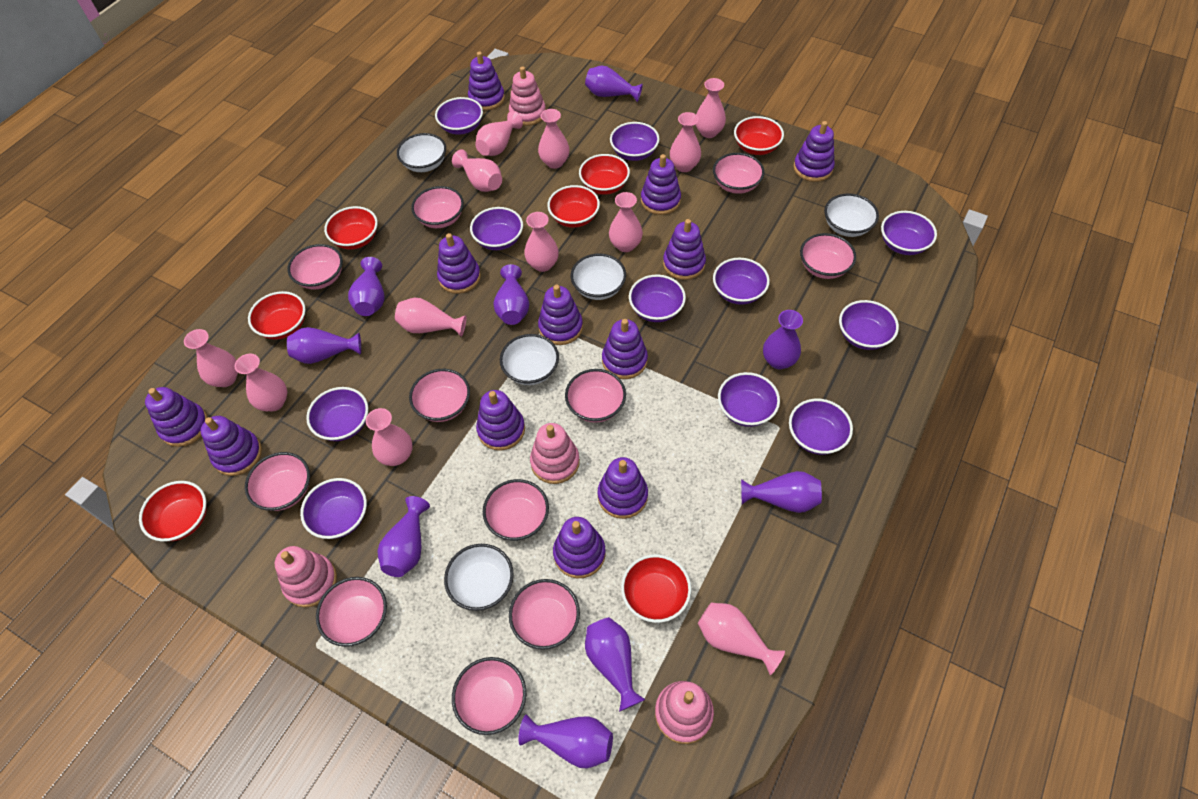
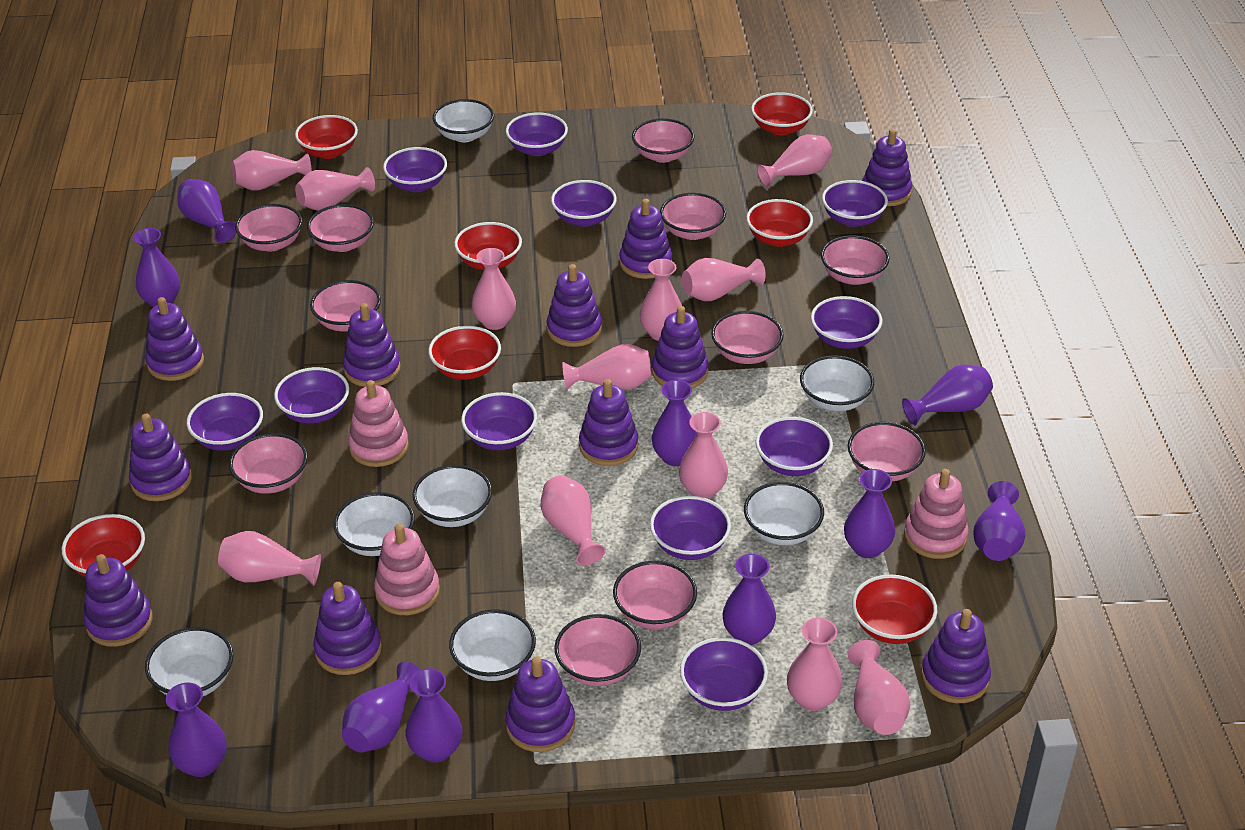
pink stacking toy: 4 -> 3
purple vase: 9 -> 10
white bowl: 5 -> 7

